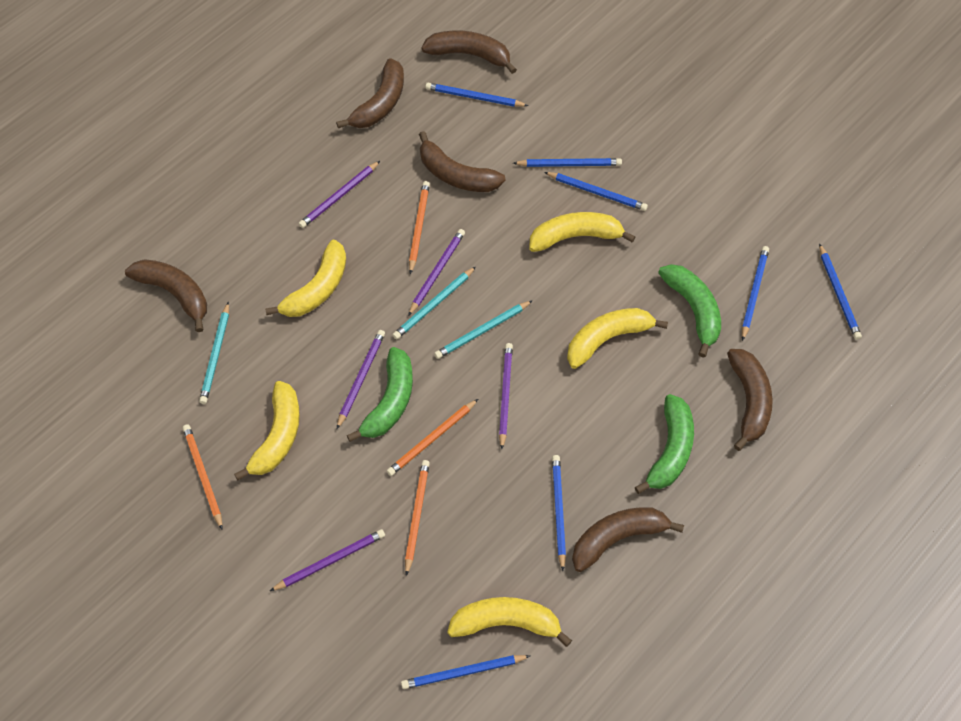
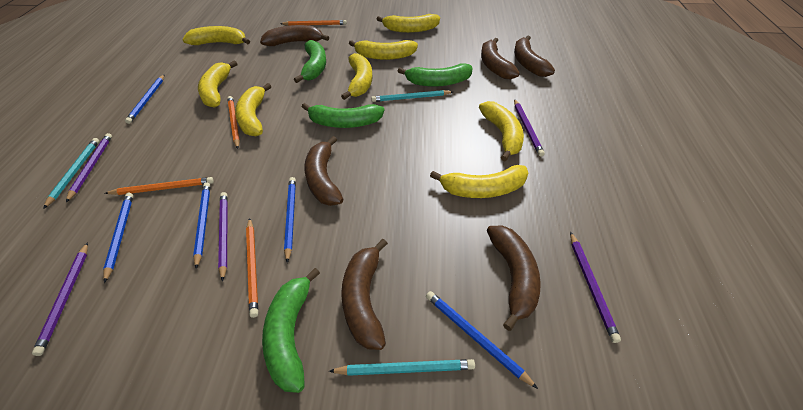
blue pencil: 7 -> 5
green banana: 3 -> 4
yellow banana: 5 -> 8

